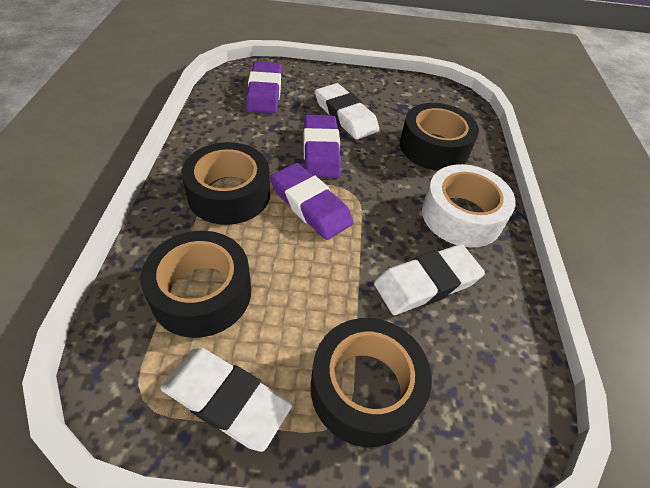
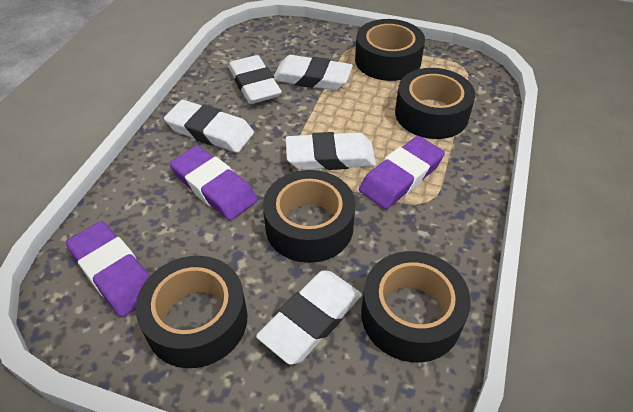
black tape: 4 -> 5
white eraser: 3 -> 5
white tape: 1 -> 0

